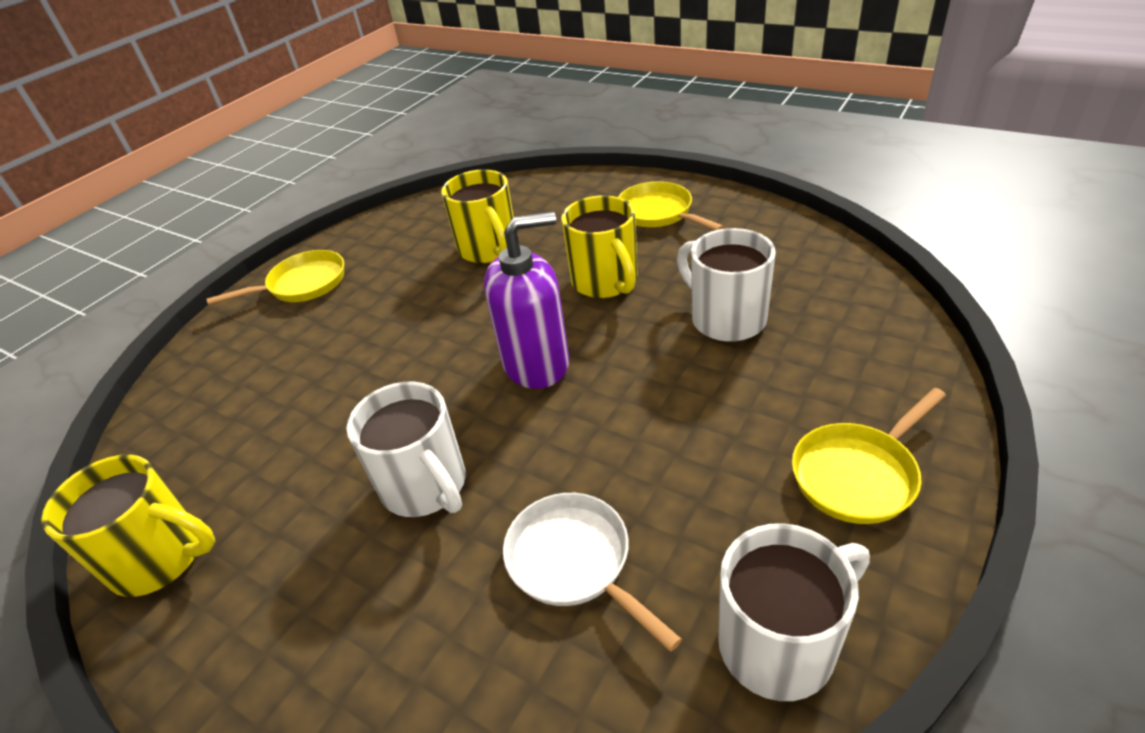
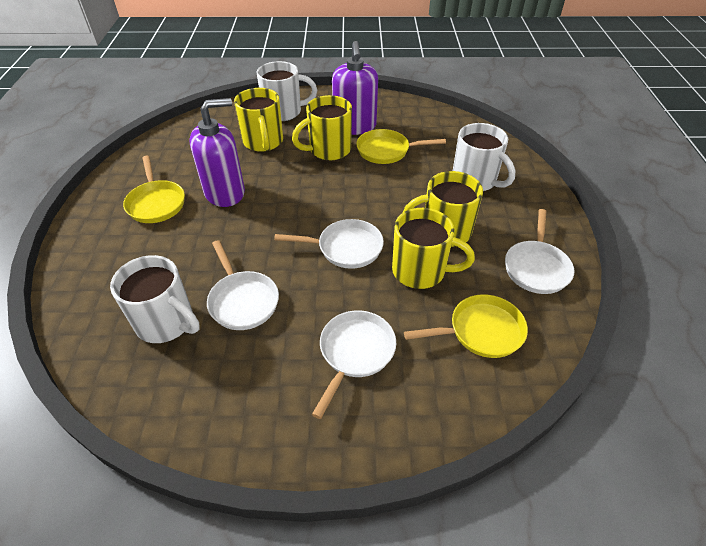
purple soap dispenser: 1 -> 2
white pan: 1 -> 4
yellow mug: 3 -> 4

